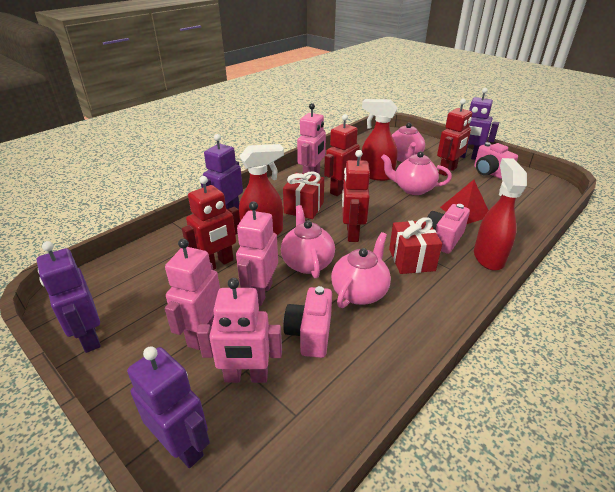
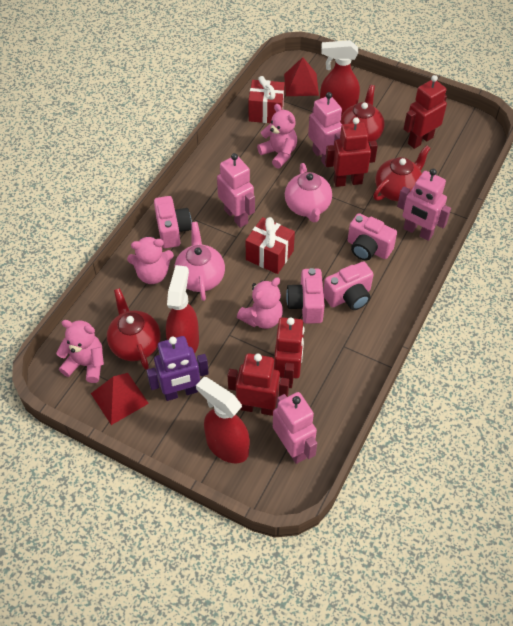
pink camera: 3 -> 4
pink teapot: 4 -> 2
pink teddy bear: 0 -> 4
purple robot: 4 -> 1
red pyramid: 1 -> 2
red teapot: 0 -> 3

